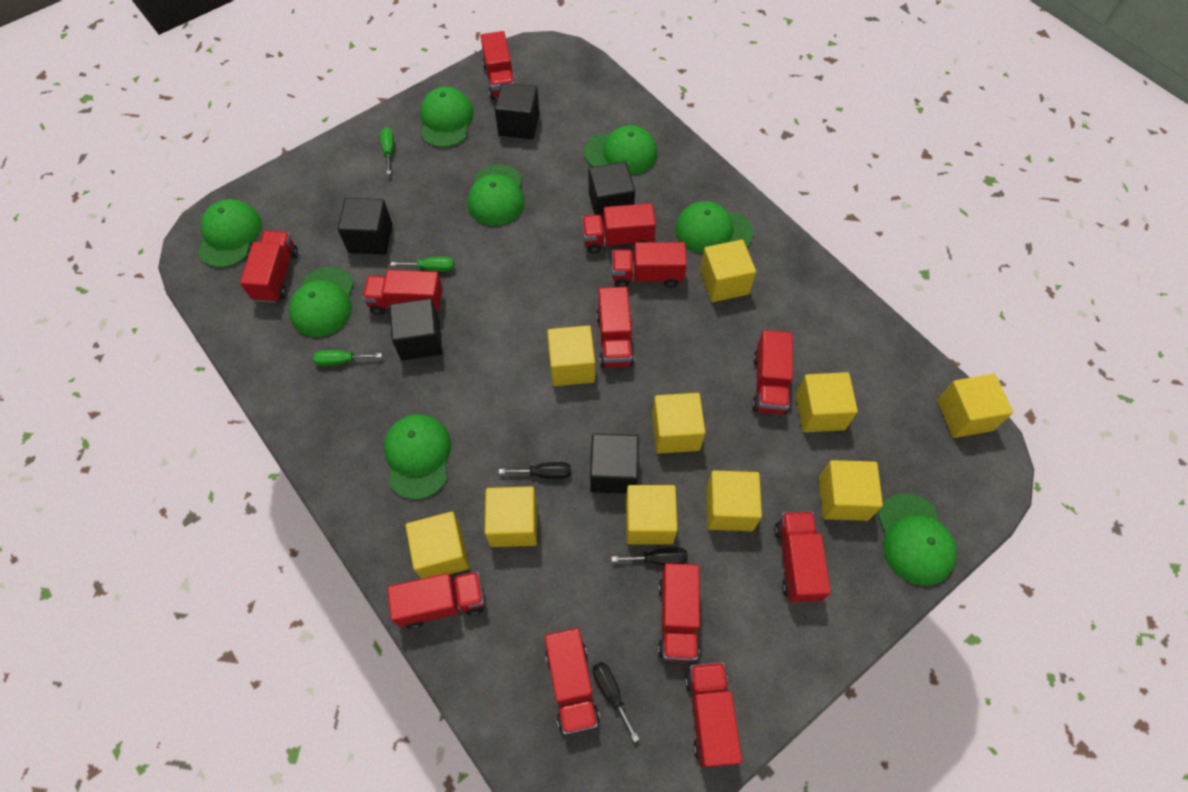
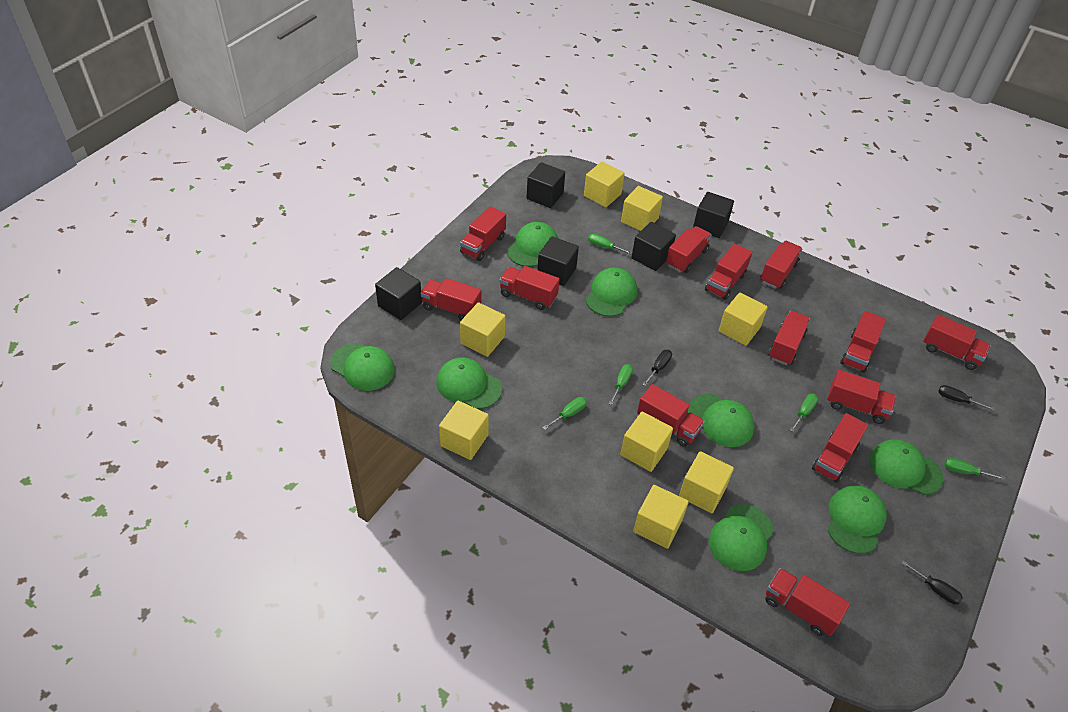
green screwdriver: 3 -> 5
red truck: 12 -> 13
yellow cube: 10 -> 8

